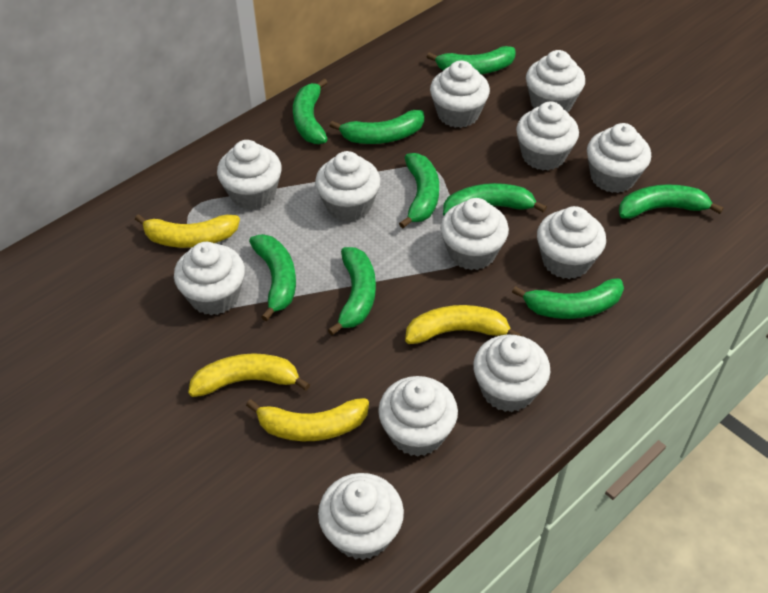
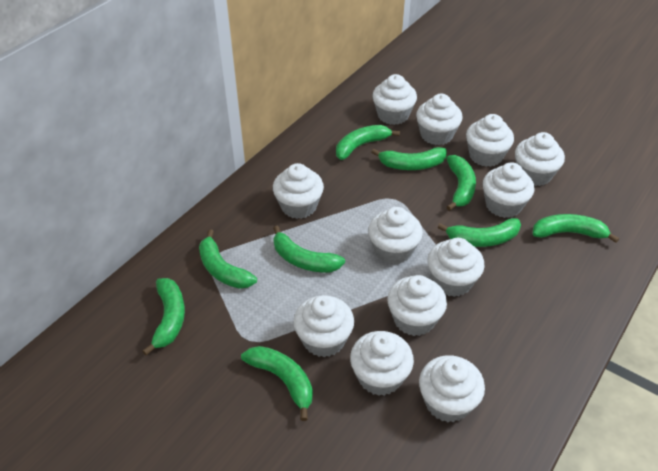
yellow banana: 4 -> 0

